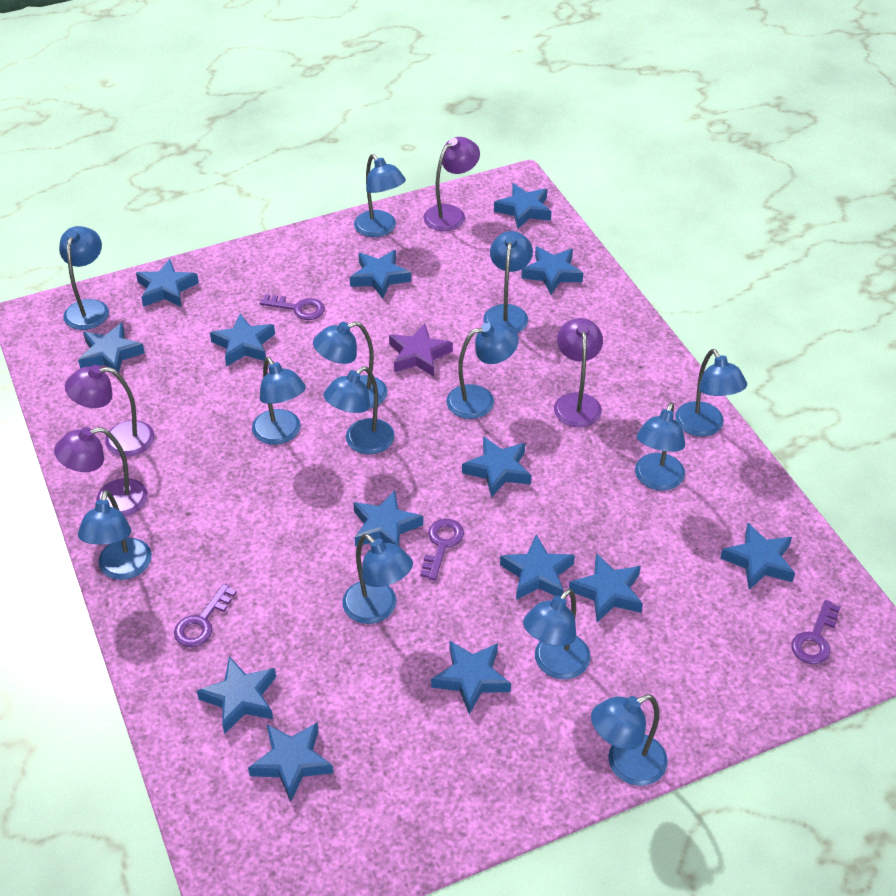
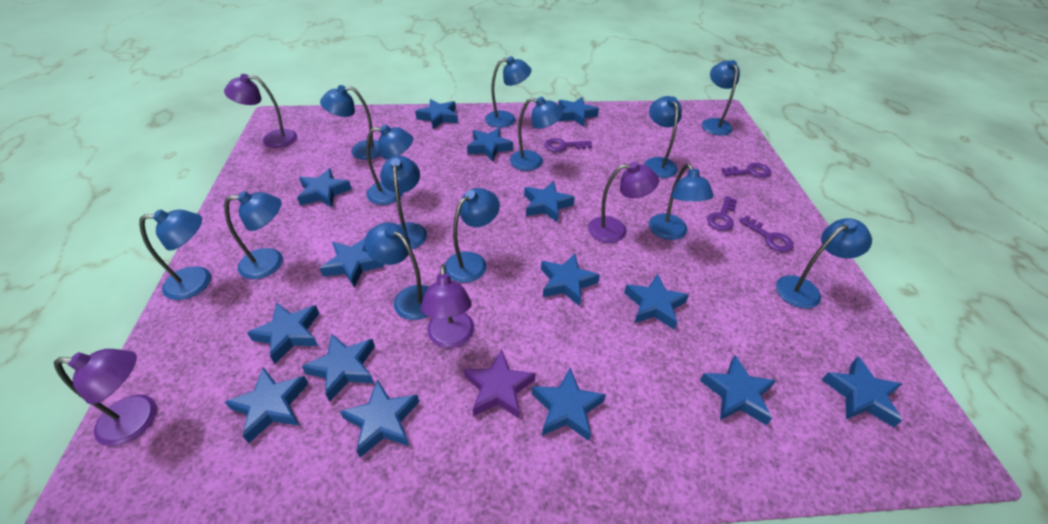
blue star: 14 -> 15

